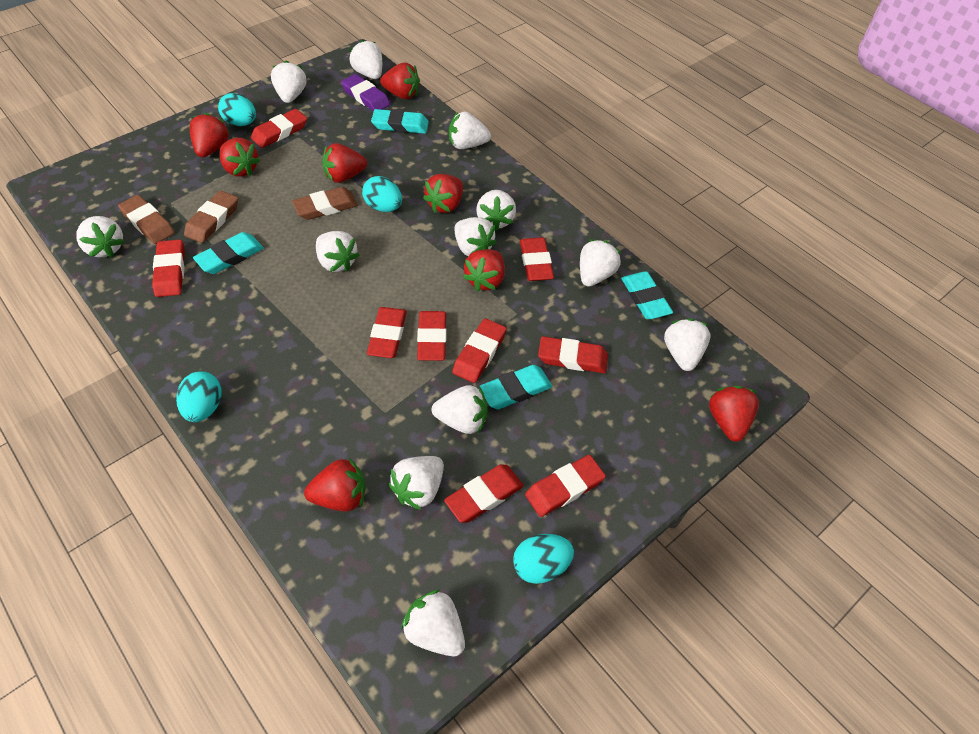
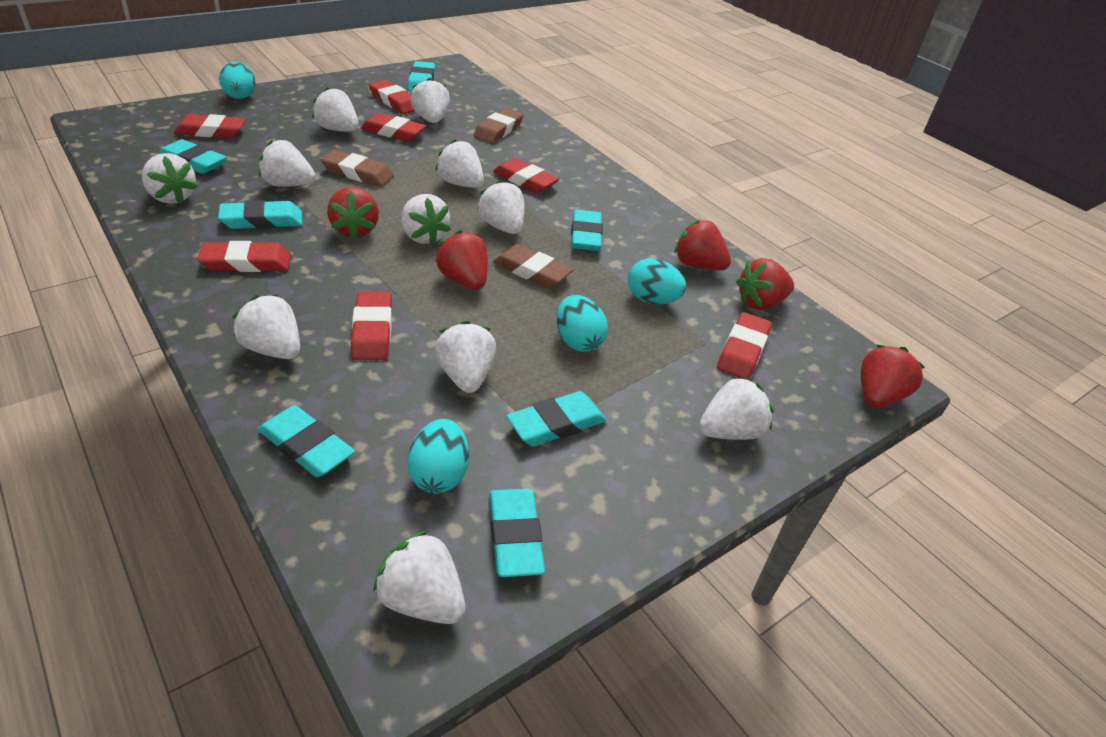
purple eraser: 1 -> 0
red eraser: 9 -> 7
red strawberry: 8 -> 5
turquoise eraser: 4 -> 7
white strawberry: 12 -> 11

